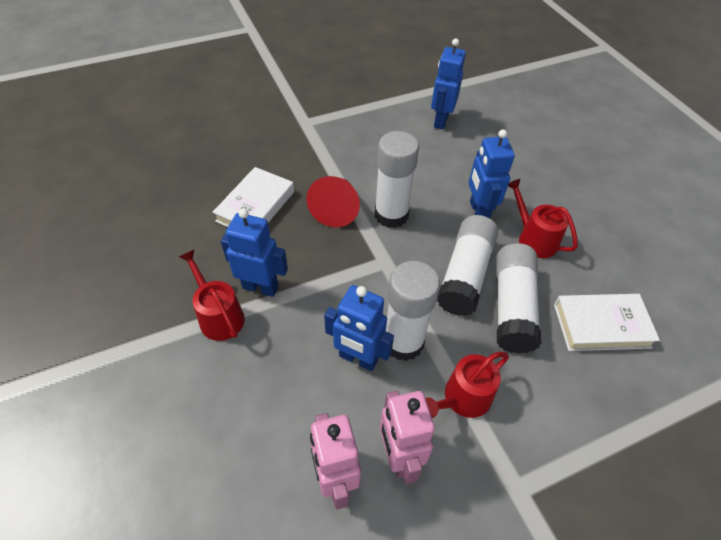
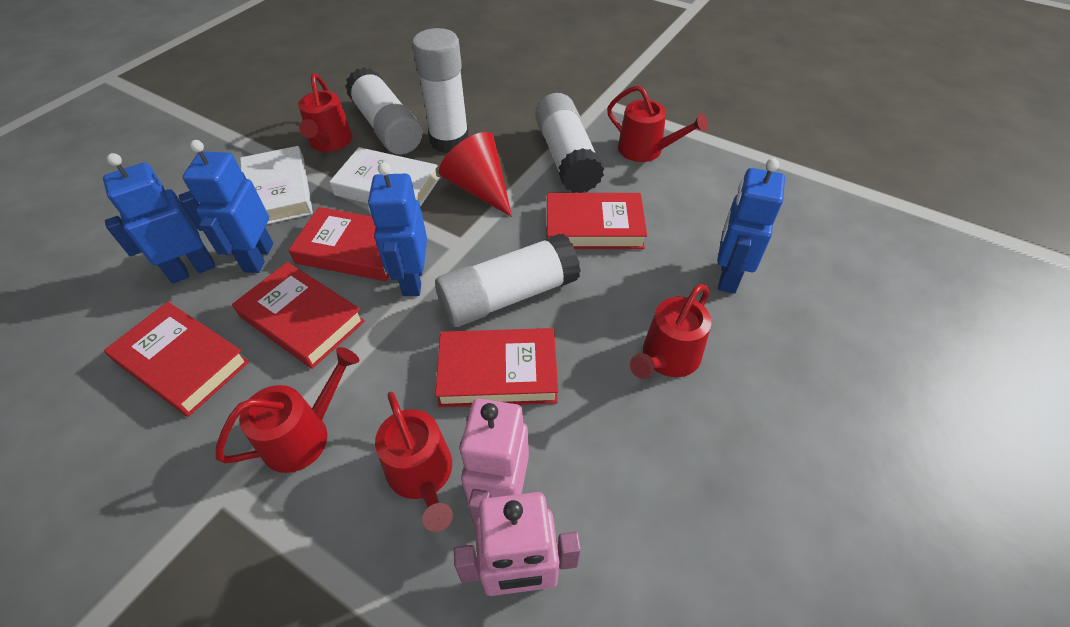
red book: 0 -> 5
red watering can: 3 -> 5

